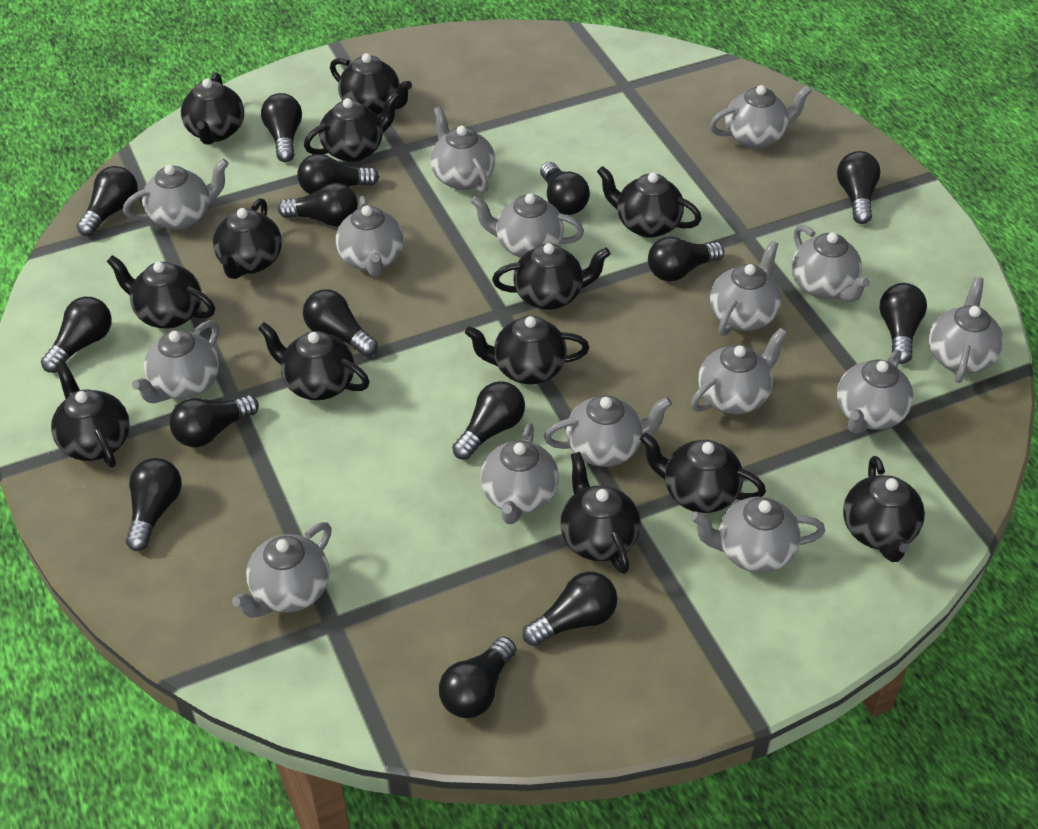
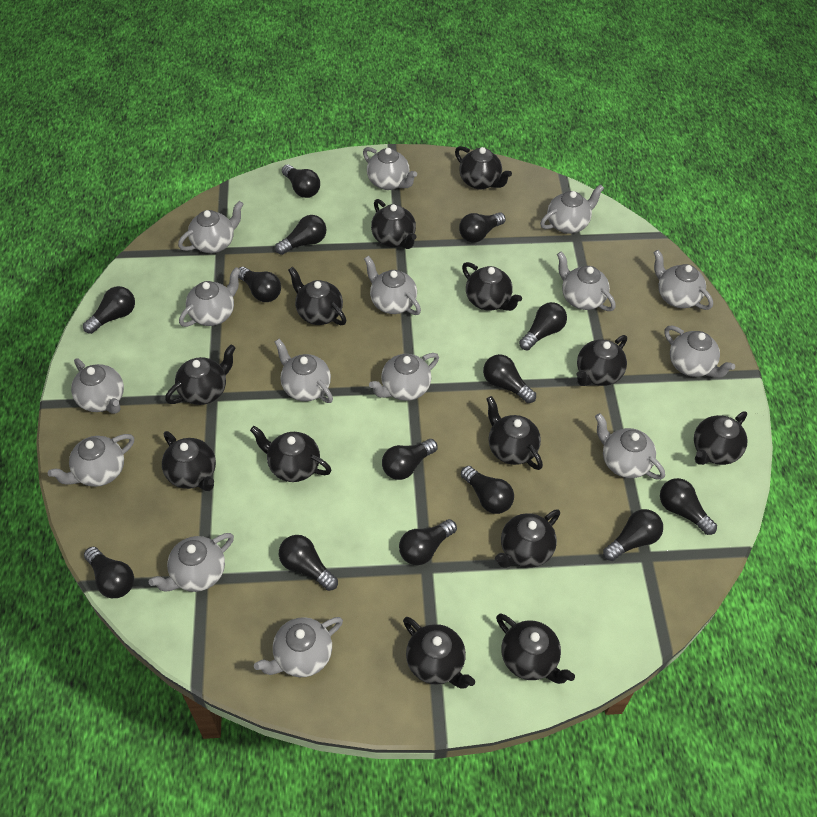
black light bulb: 15 -> 14

